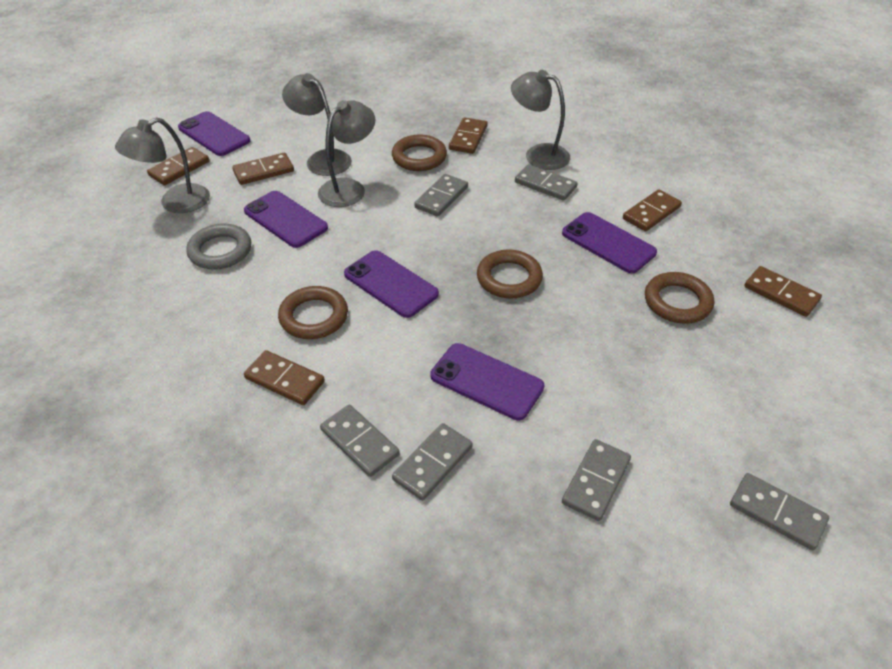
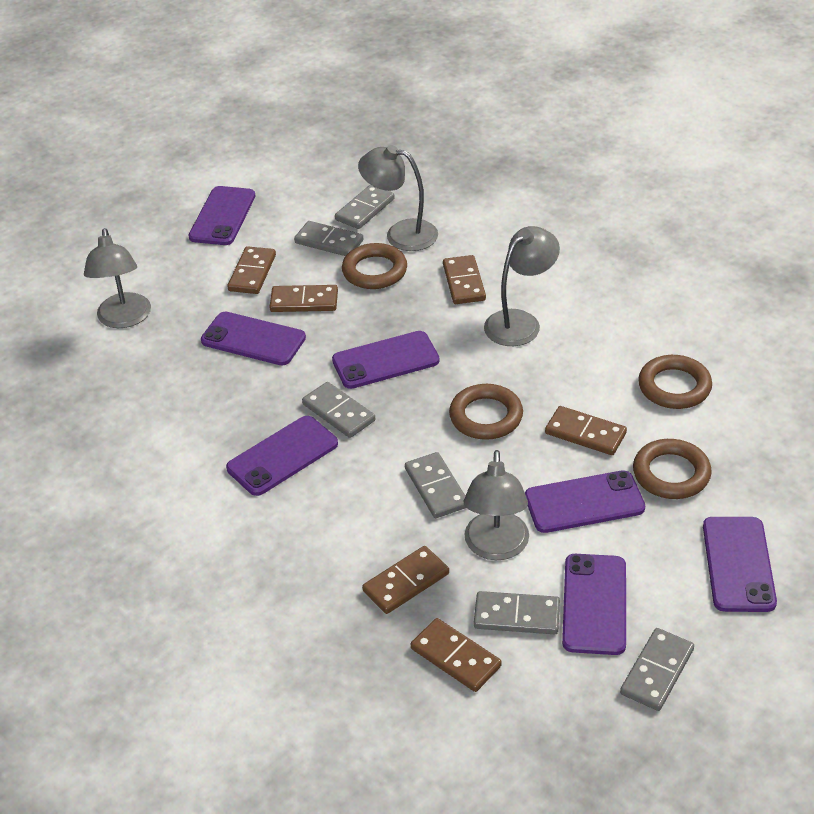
grey ring: 1 -> 0
purple phone: 5 -> 7

